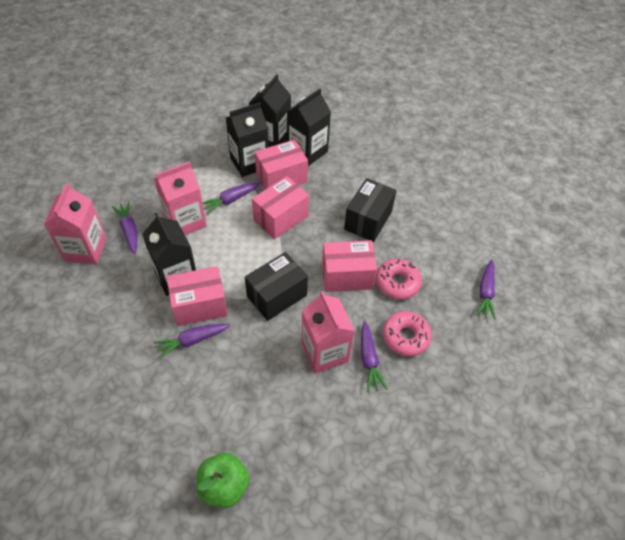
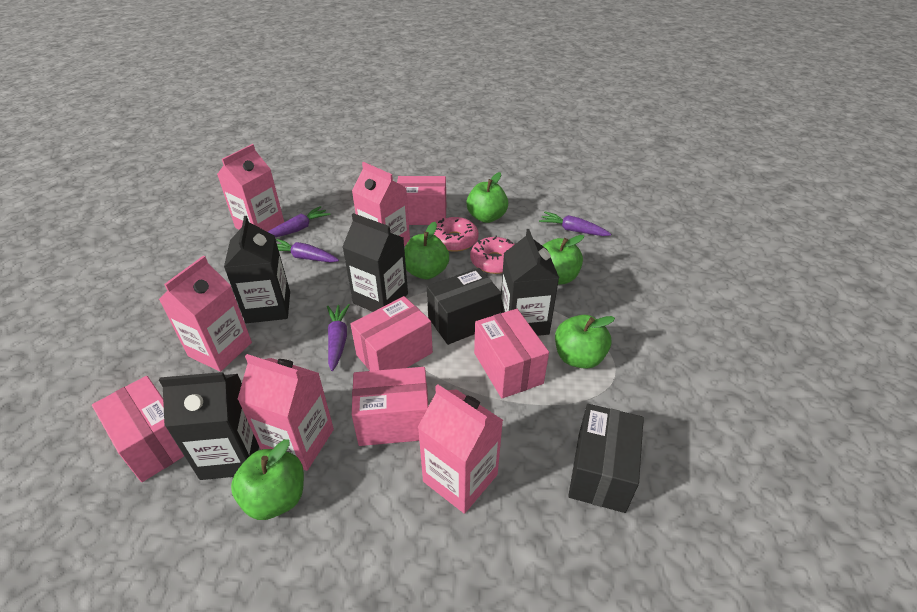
green apple: 1 -> 5
pink box: 4 -> 5
pink carton: 3 -> 5
purple carrot: 5 -> 4

